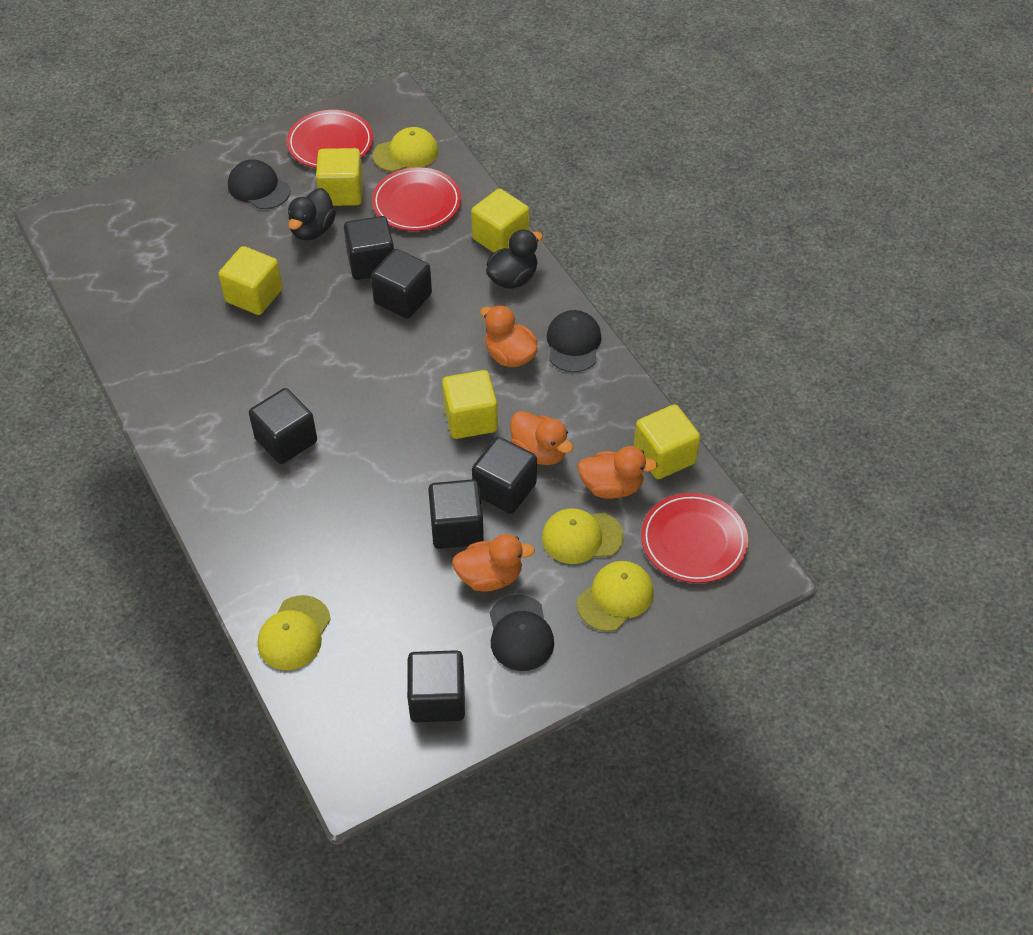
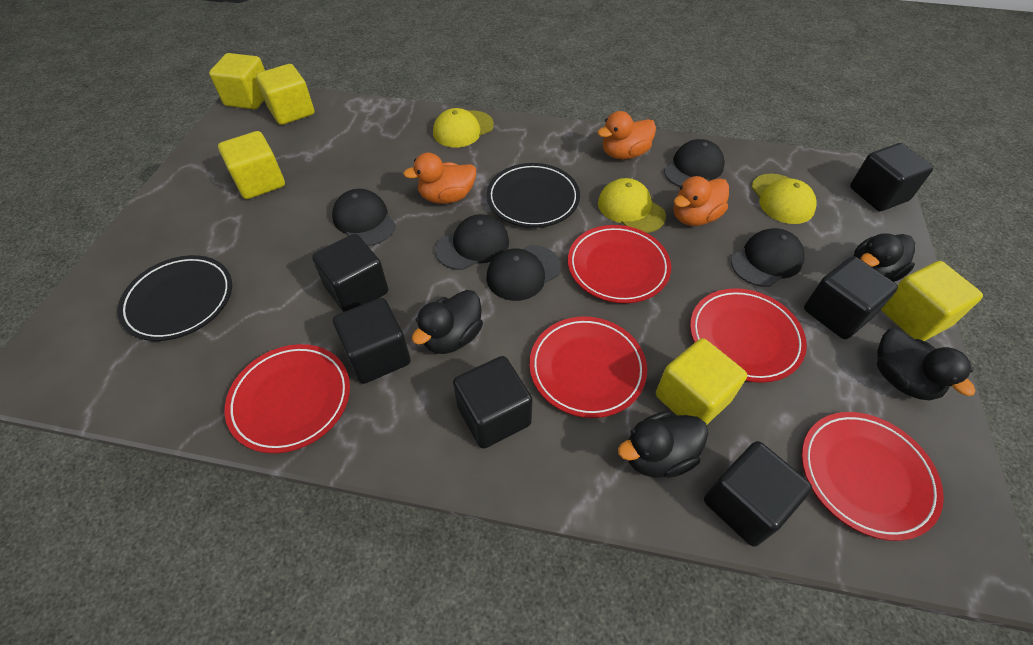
black cap: 3 -> 5
black duck: 2 -> 4
black plate: 0 -> 2
orange duck: 4 -> 3
red plate: 3 -> 5
yellow cap: 4 -> 3

